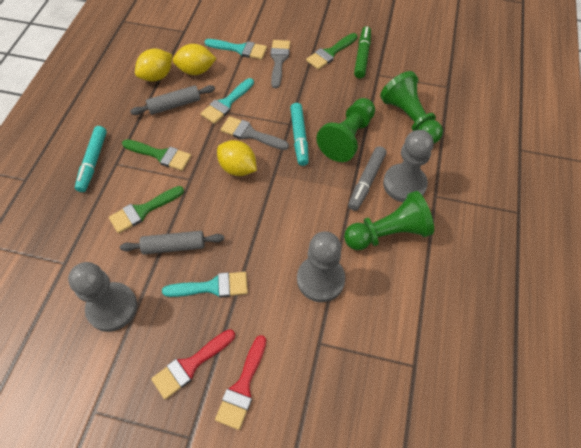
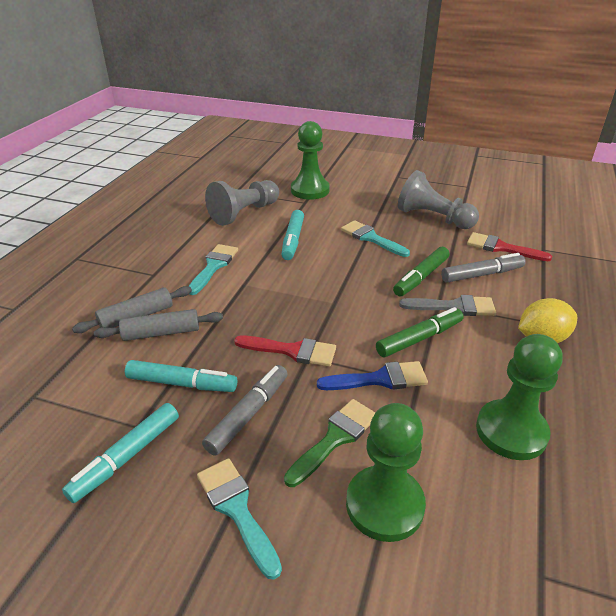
blue brush: 0 -> 1
green brush: 3 -> 1
green marker: 1 -> 2
grey brush: 2 -> 1
grey marker: 1 -> 2
grey pawn: 3 -> 2
turquoise marker: 2 -> 3
yellow lemon: 3 -> 1

